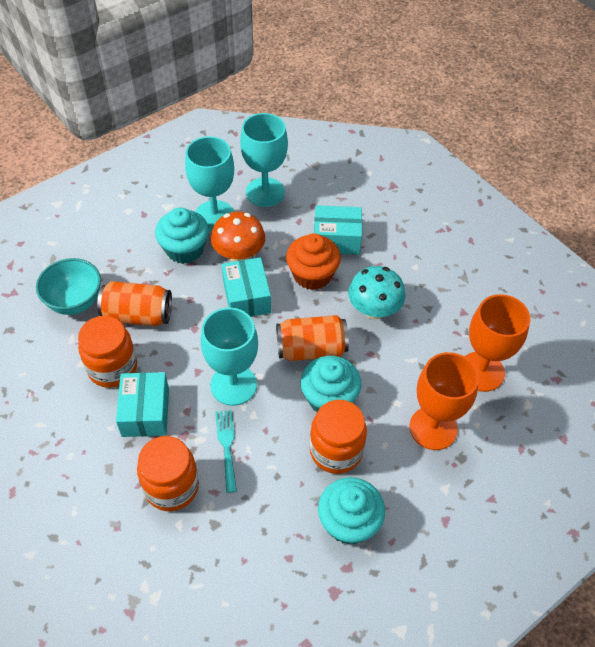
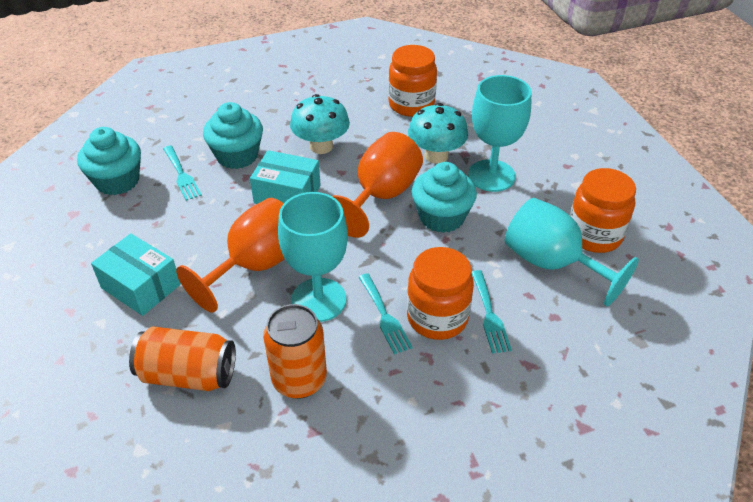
orange cupcake: 1 -> 0
orange mushroom: 1 -> 0
turquoise bowl: 1 -> 0
turquoise box: 3 -> 2
turquoise fork: 1 -> 3
turquoise mushroom: 1 -> 2

